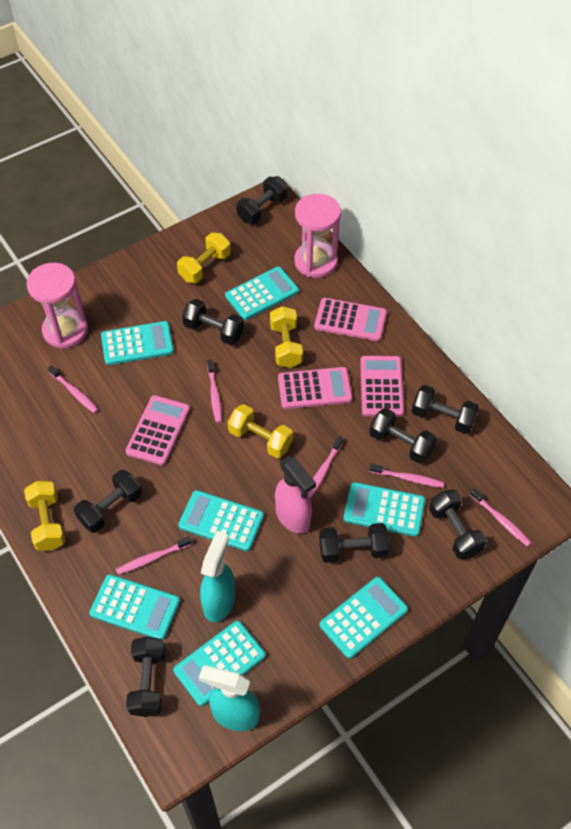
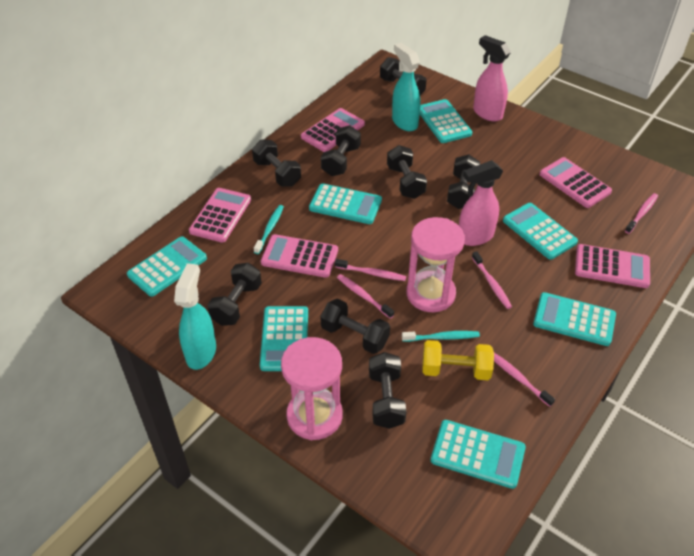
pink calculator: 4 -> 5
pink spray bottle: 1 -> 2
pink toothbrush: 6 -> 5
turquoise toothbrush: 0 -> 2
yellow dumbbell: 4 -> 1

